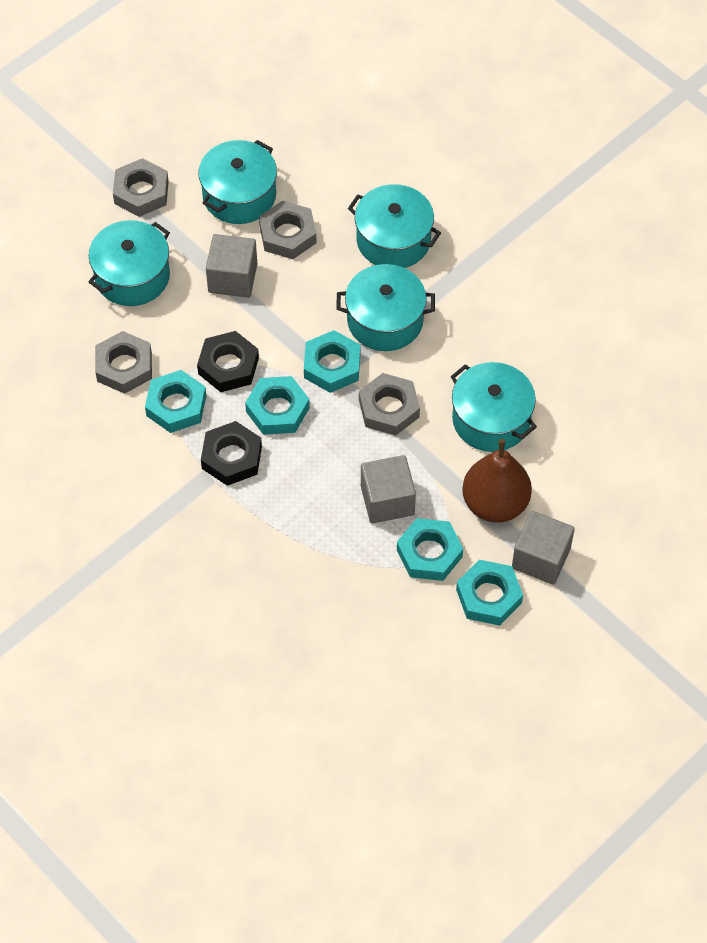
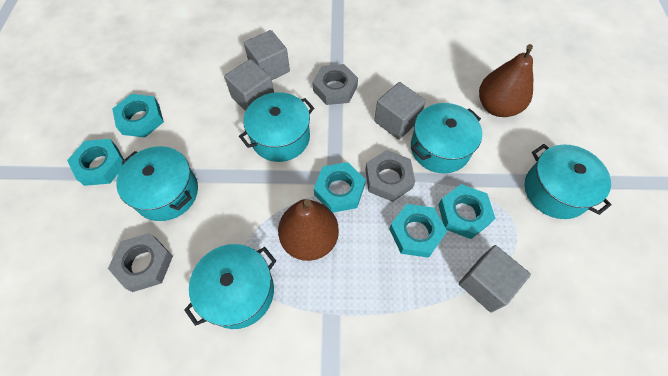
black nut: 2 -> 0
brown pear: 1 -> 2
grey cube: 3 -> 4
grey nut: 4 -> 3

